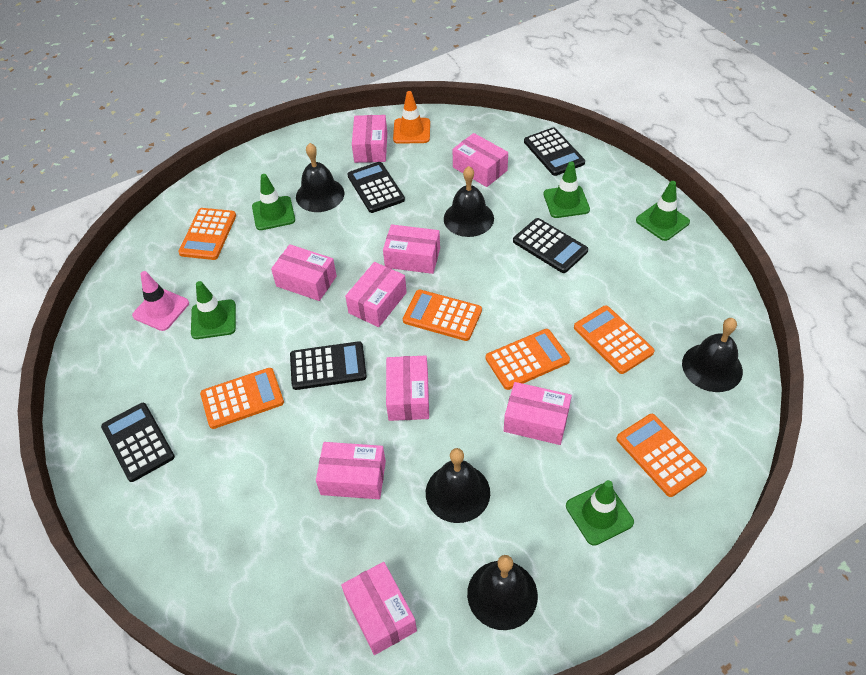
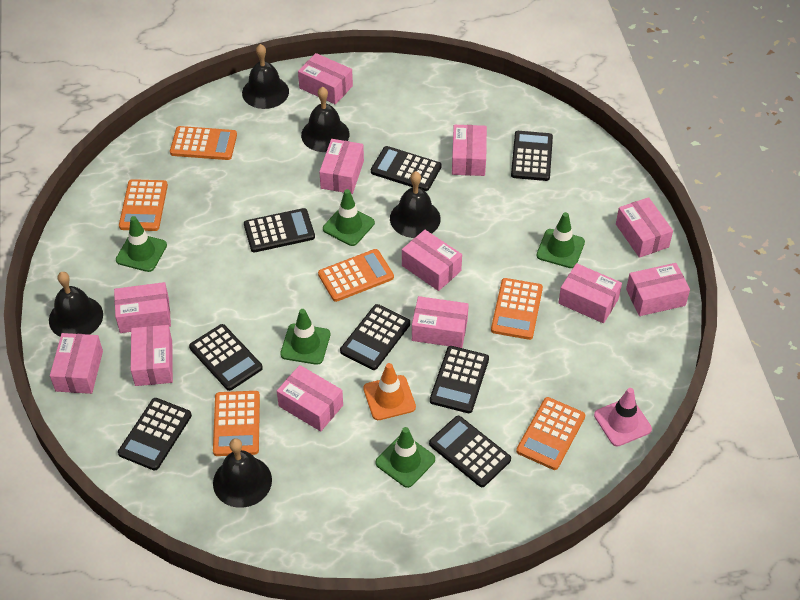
black calculator: 5 -> 8
pink box: 9 -> 12

